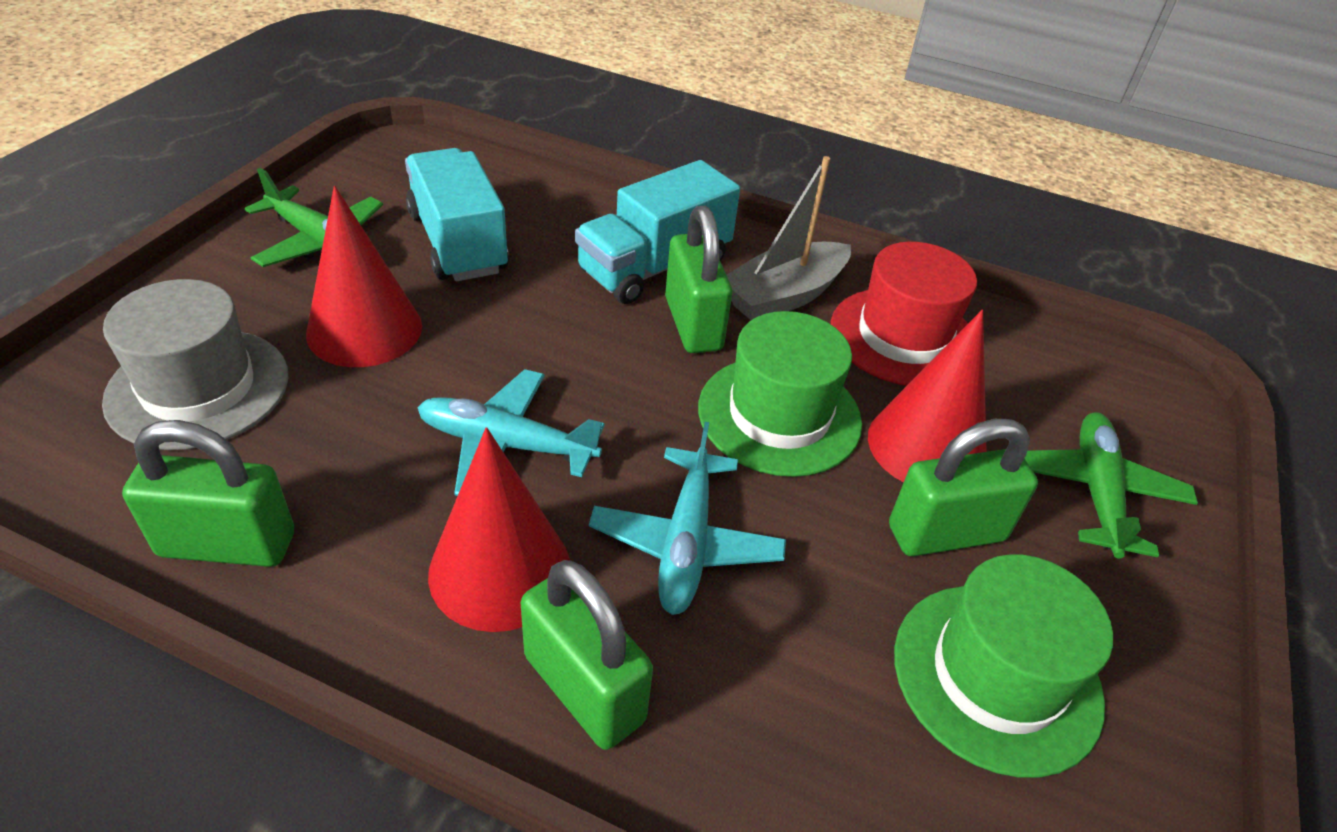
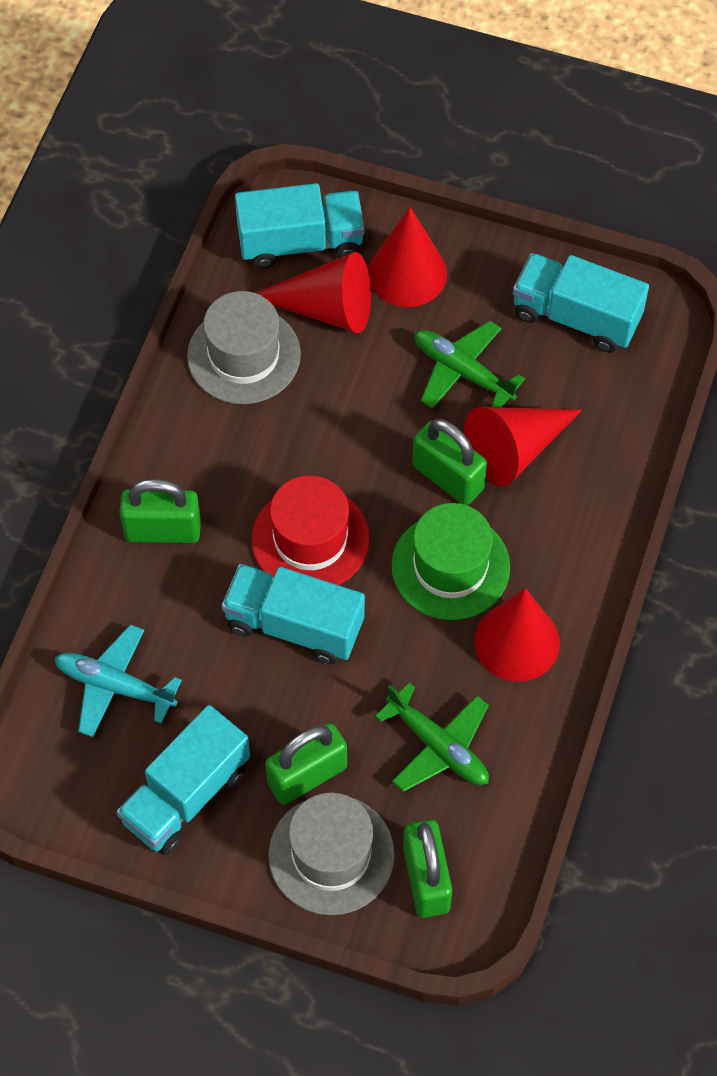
green hat: 2 -> 1
grey boat: 1 -> 0
grey hat: 1 -> 2
red cone: 3 -> 4
turquoise plane: 2 -> 1
turquoise truck: 2 -> 4

